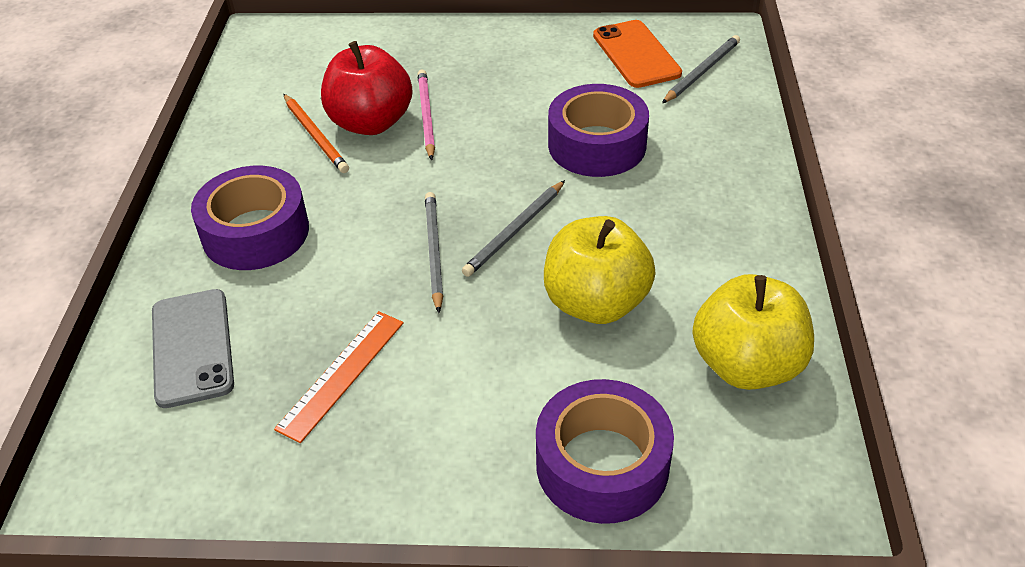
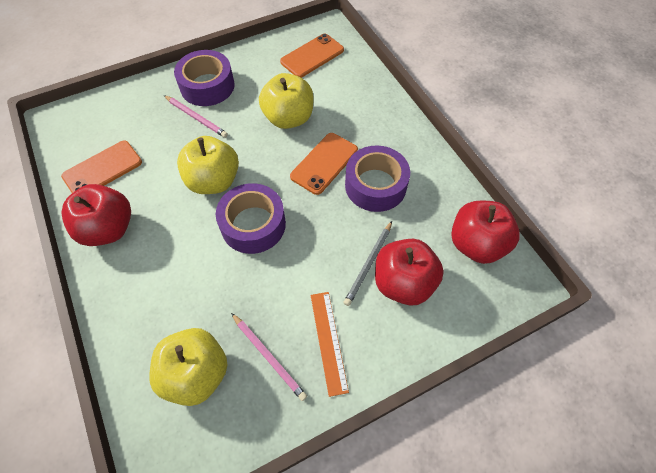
grey pencil: 3 -> 1
grey phone: 1 -> 0
orange pencil: 1 -> 0
orange phone: 1 -> 3
pink pencil: 1 -> 2
red apple: 1 -> 3
yellow apple: 2 -> 3

